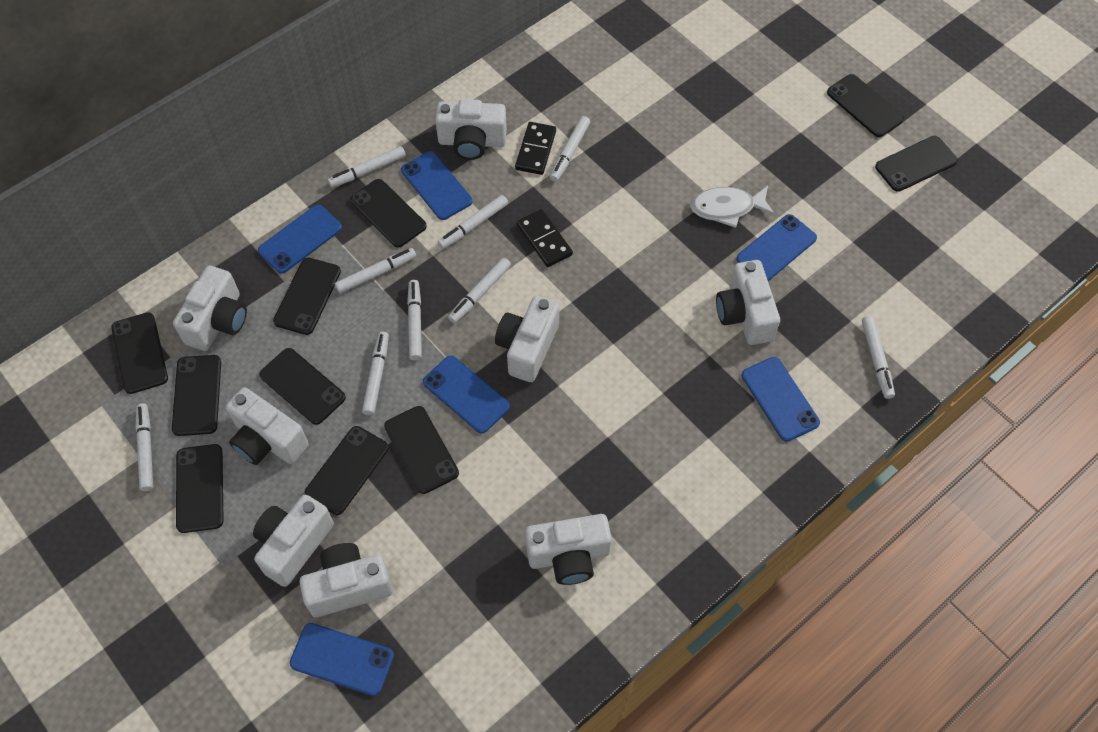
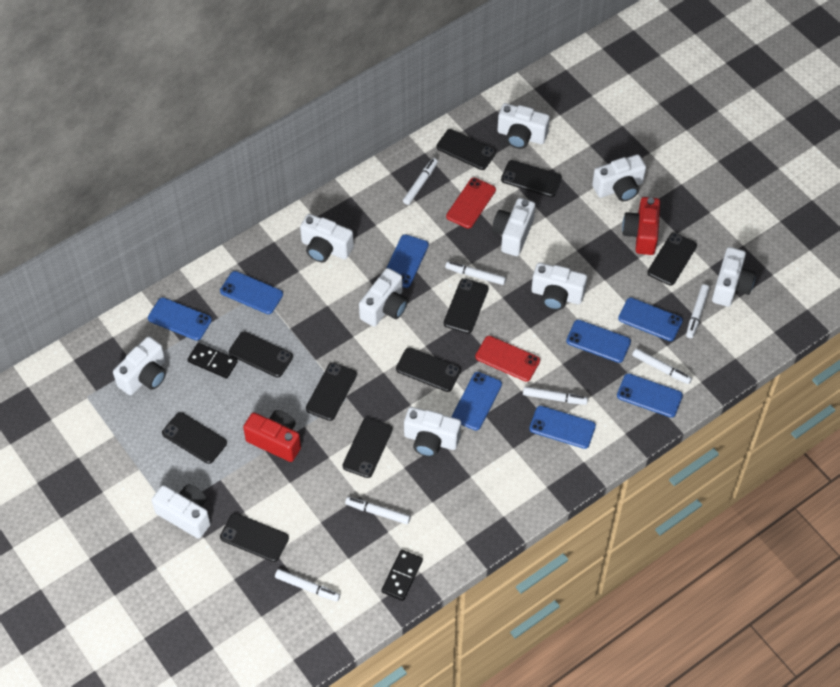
blue phone: 6 -> 8
red camera: 0 -> 2
red phone: 0 -> 2
white camera: 8 -> 10
white fish: 1 -> 0
white marker: 9 -> 7

